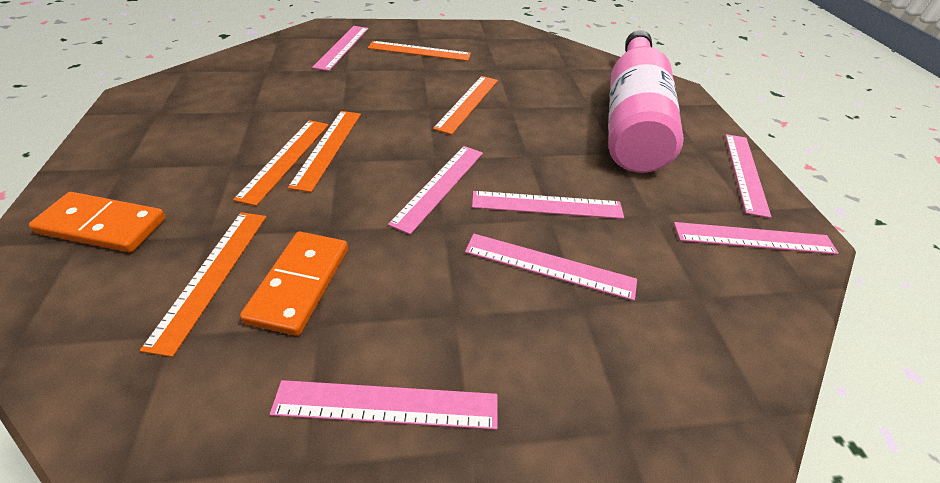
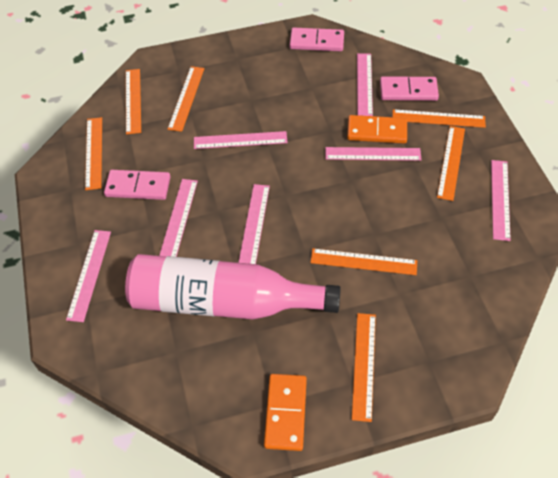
orange ruler: 5 -> 7
pink domino: 0 -> 3

